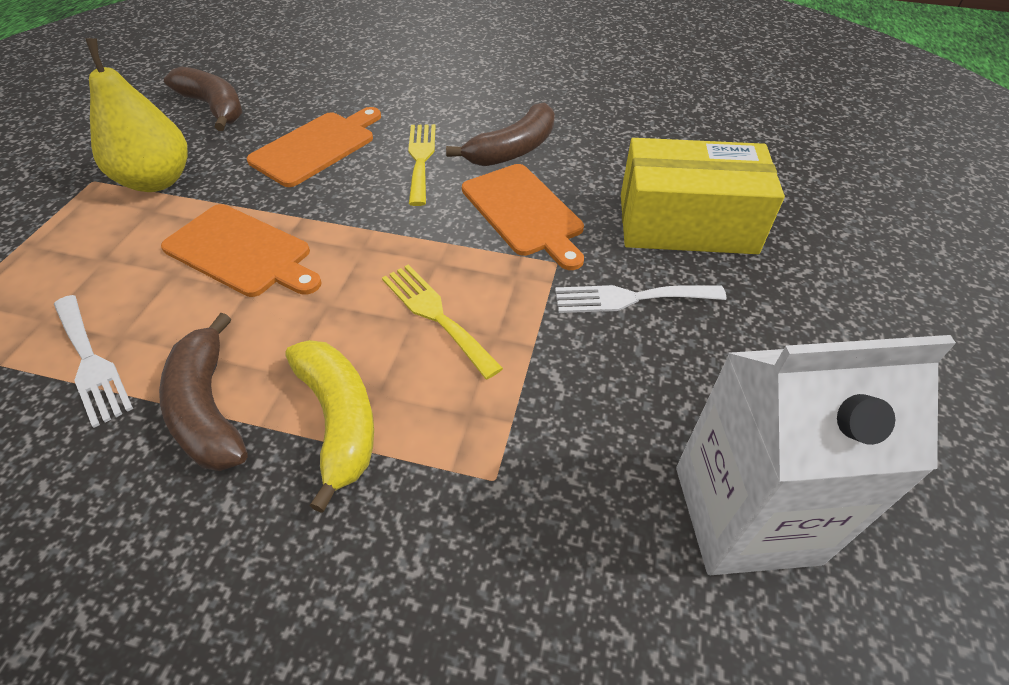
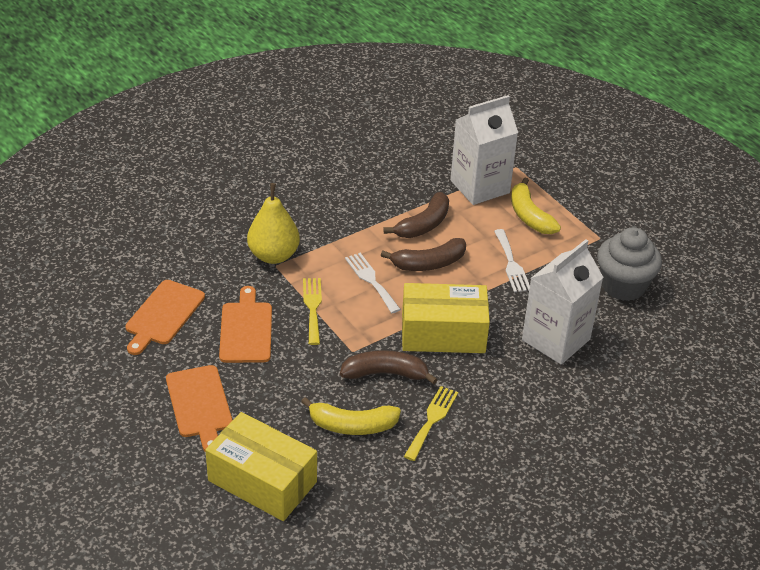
grey cupcake: 0 -> 1
white carton: 1 -> 2
yellow banana: 1 -> 2
yellow box: 1 -> 2

